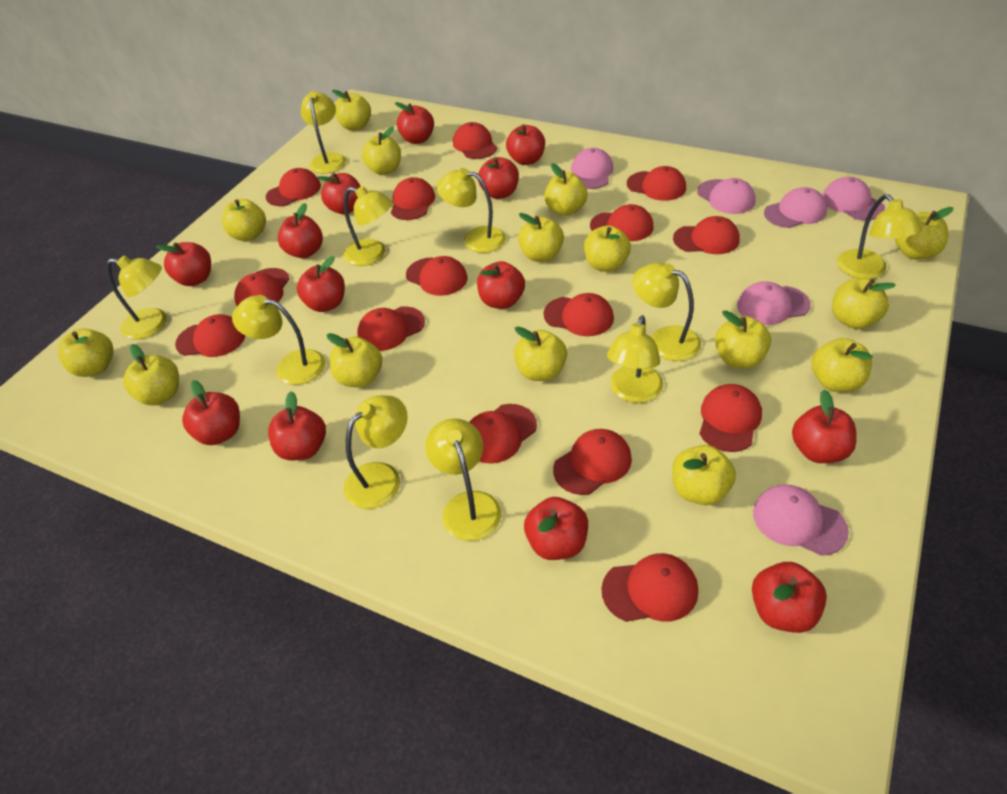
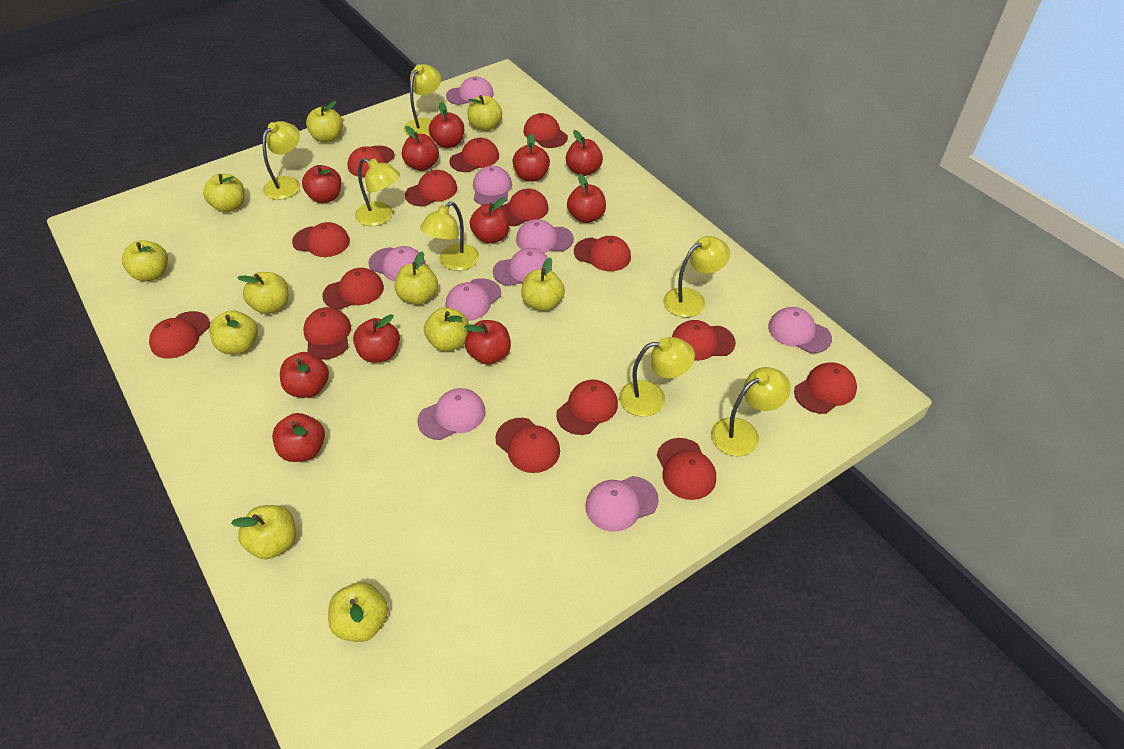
pink cap: 6 -> 9
red apple: 13 -> 11
yellow apple: 15 -> 11
yellow lamp: 10 -> 7

